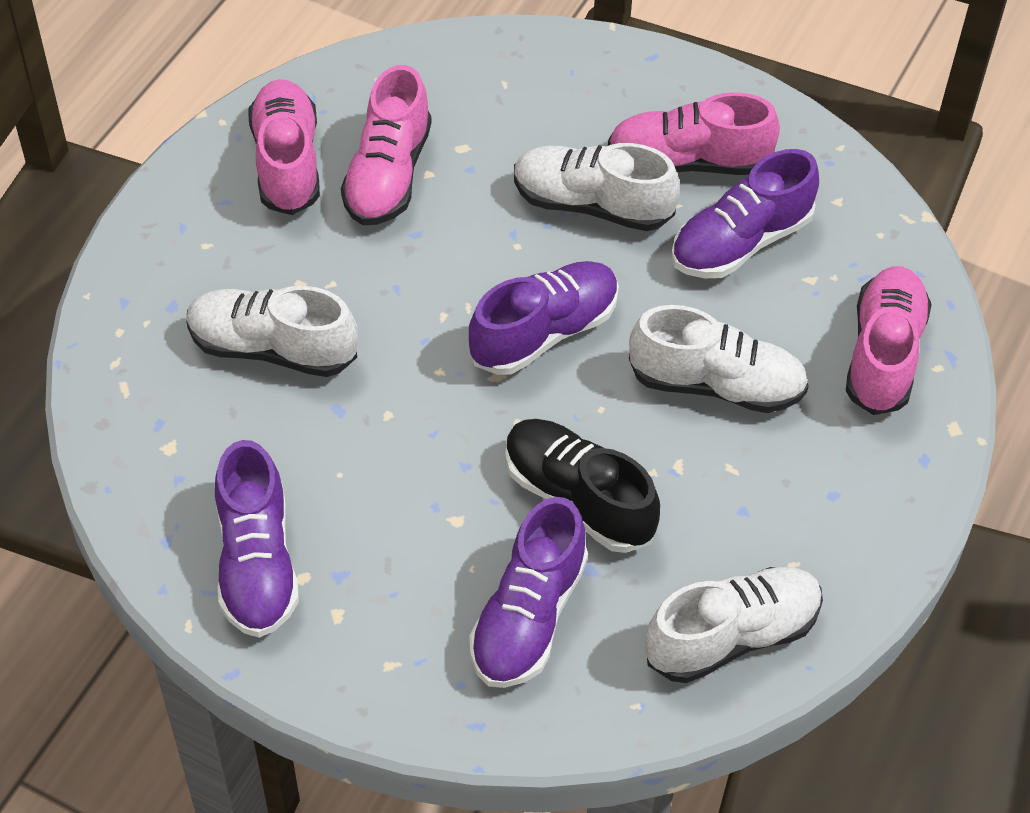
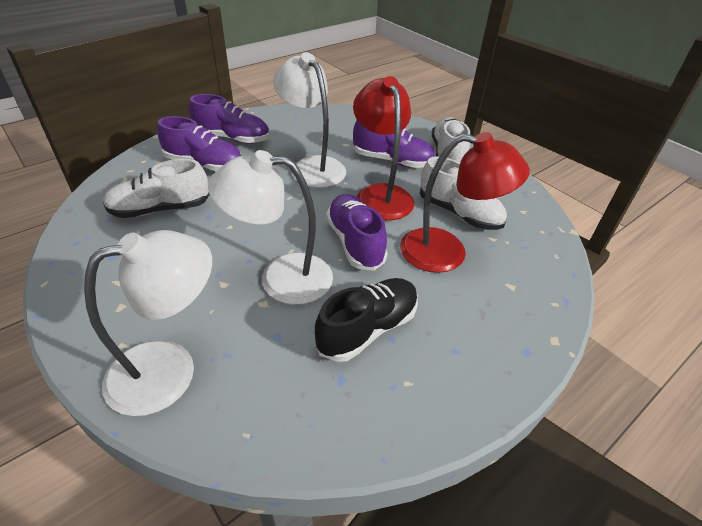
pink shoe: 4 -> 0
red lamp: 0 -> 2
white lamp: 0 -> 3
white shoe: 4 -> 3

